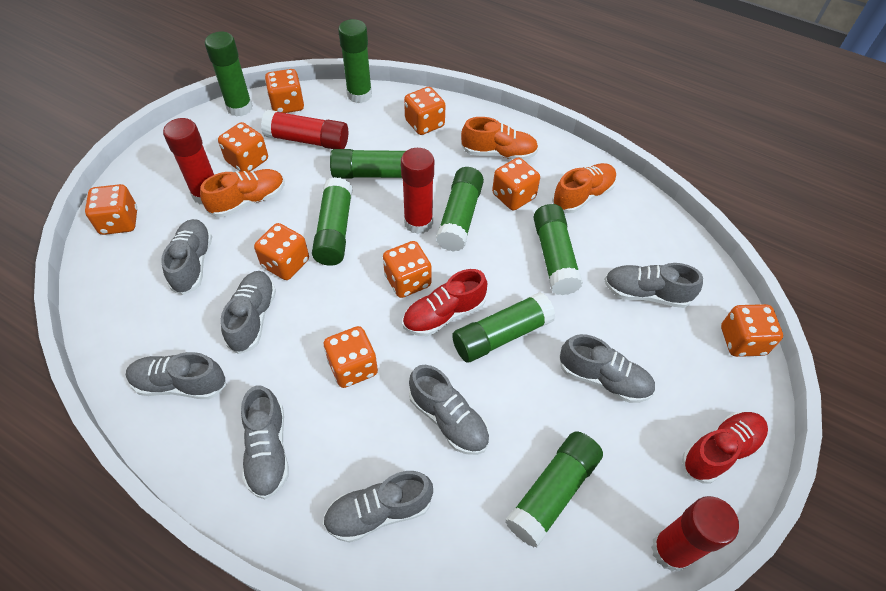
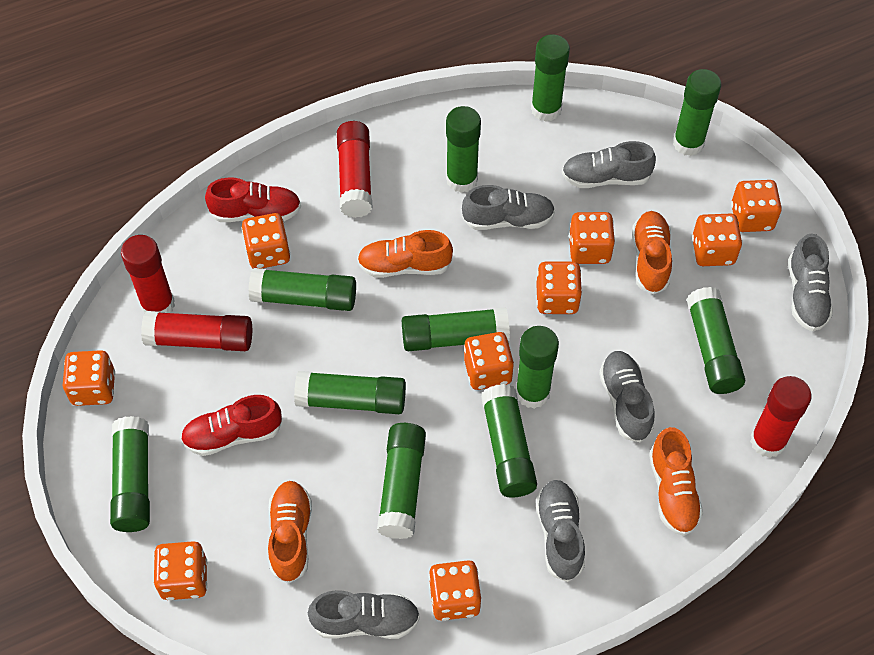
green glue stick: 8 -> 11
grey shoe: 8 -> 6
orange shoe: 3 -> 4

